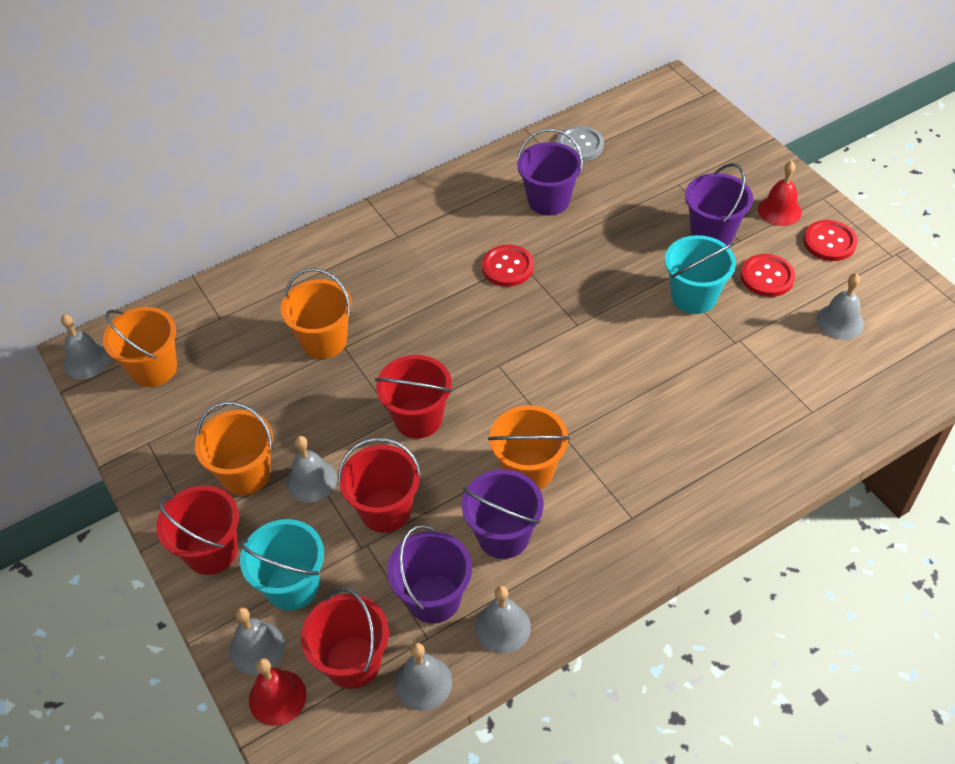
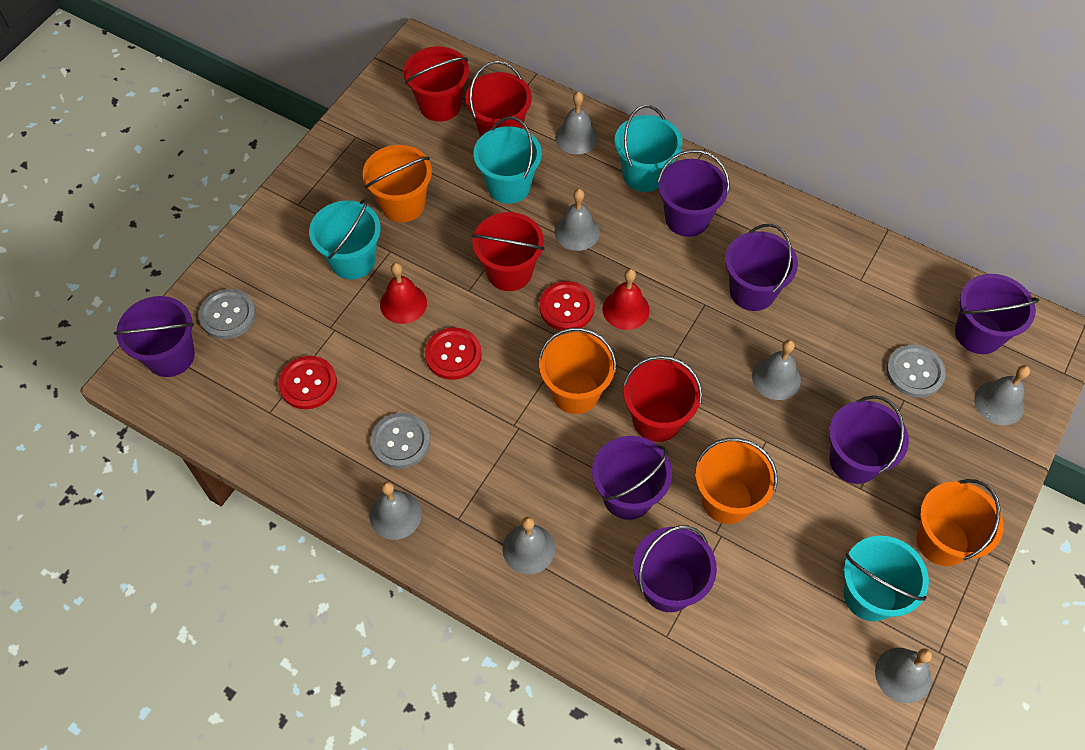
grey bell: 6 -> 7
grey button: 1 -> 3
purple bucket: 4 -> 7
turquoise bucket: 2 -> 4

